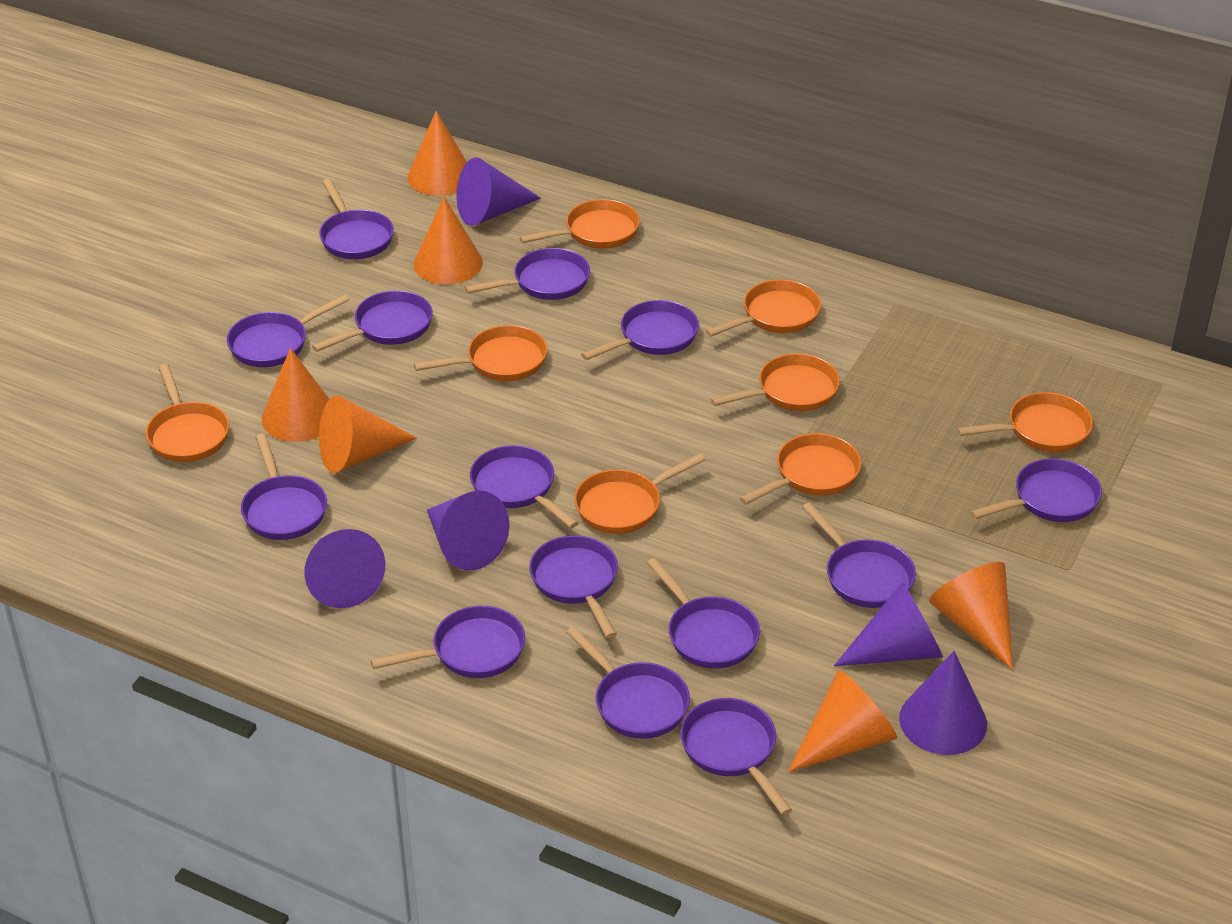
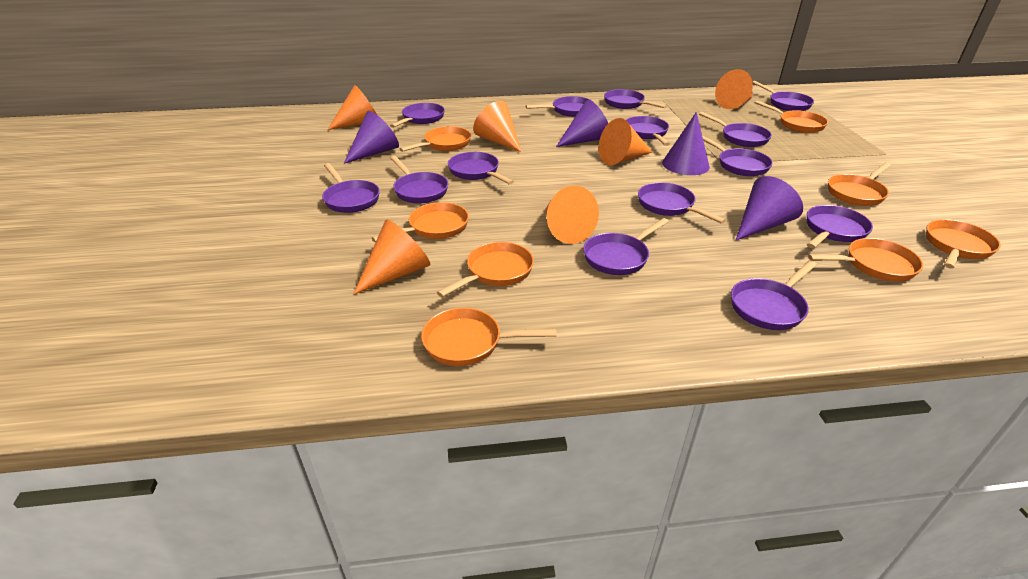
purple cone: 5 -> 4

